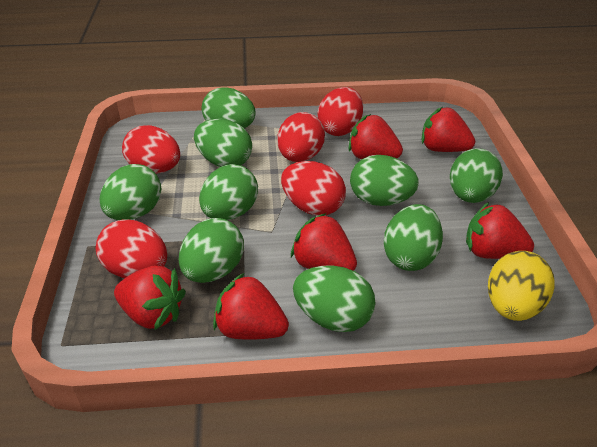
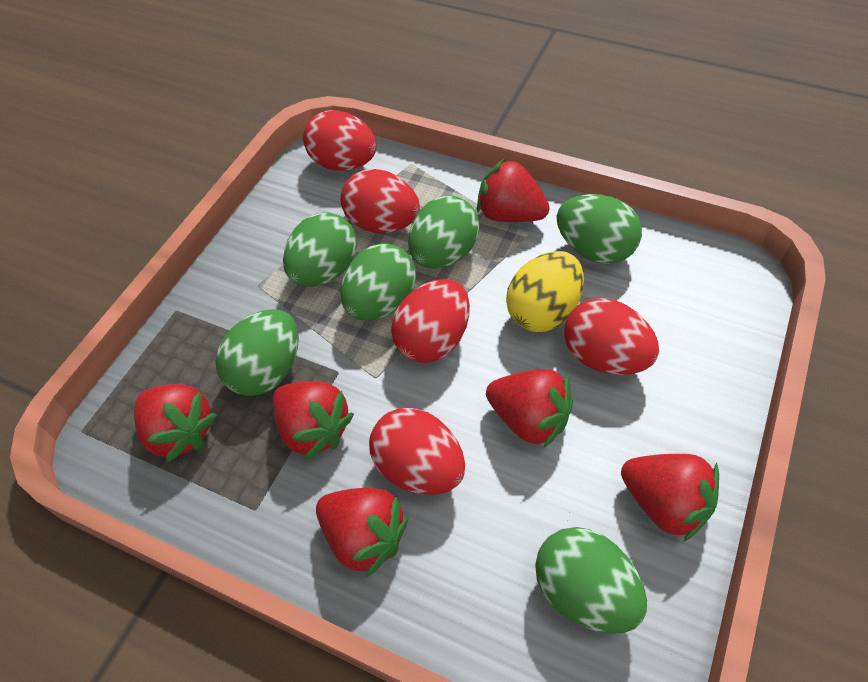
green egg: 9 -> 6

